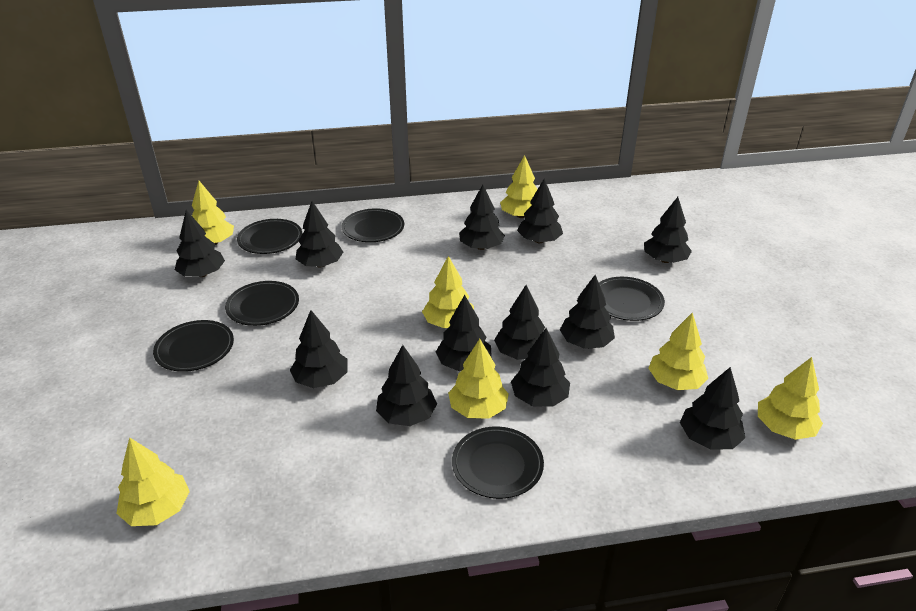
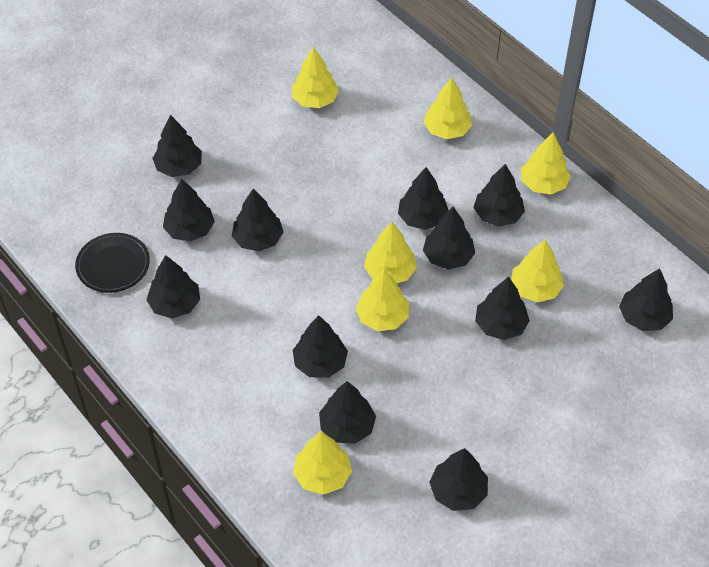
black plate: 6 -> 1

